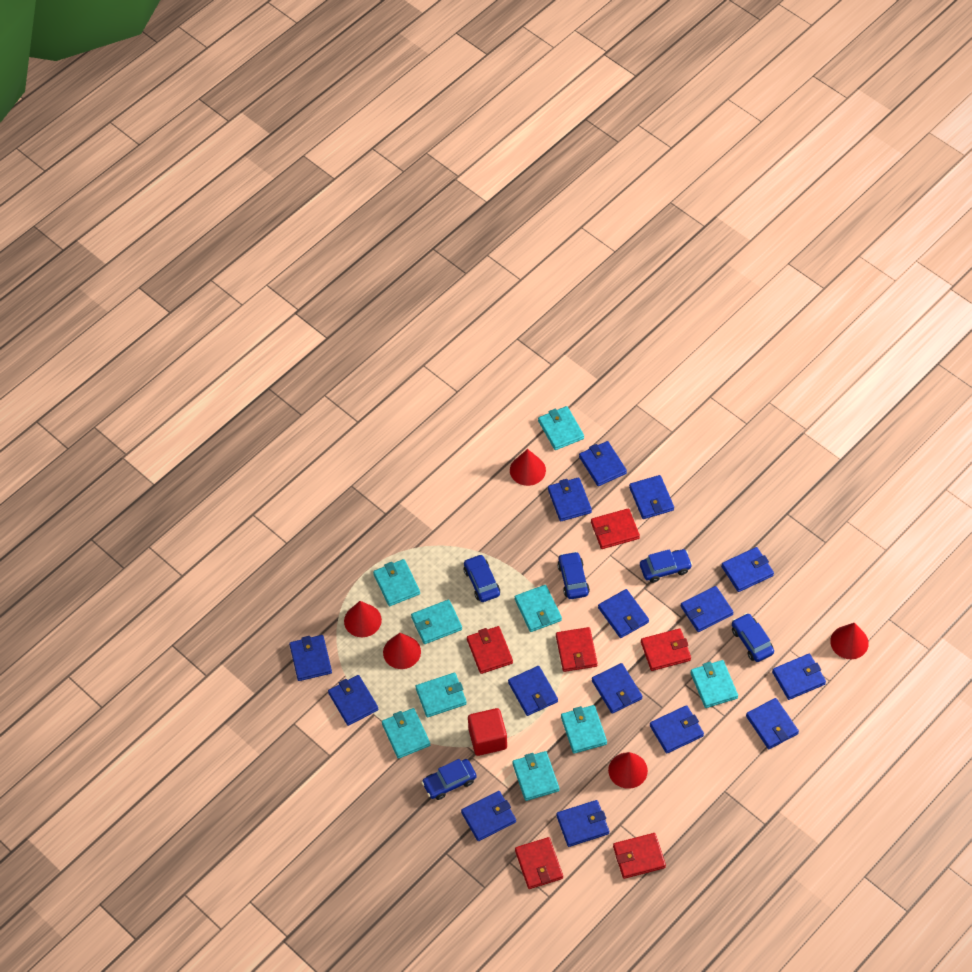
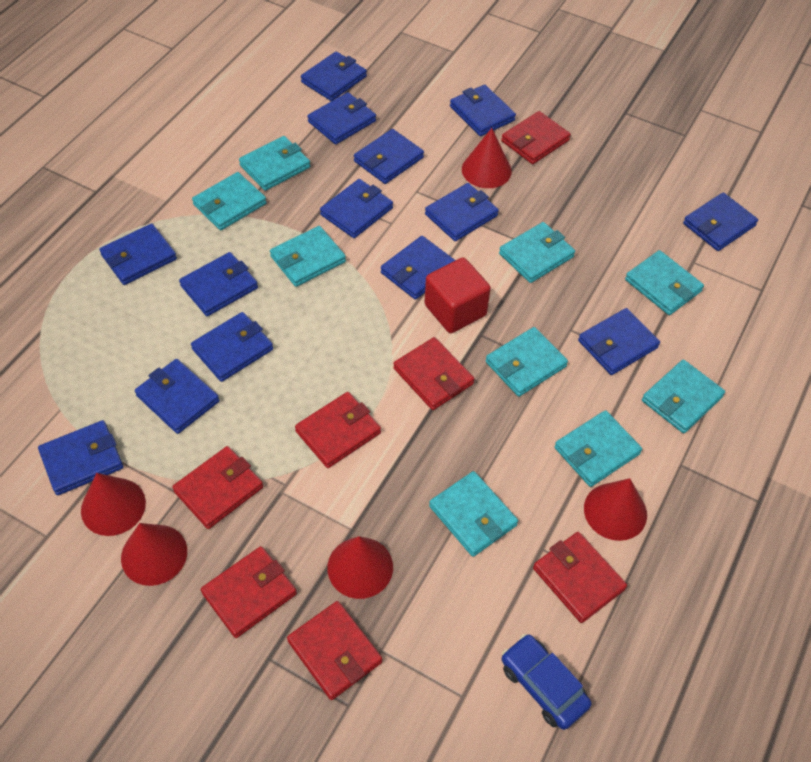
blue car: 5 -> 1
blue wallet: 15 -> 14
red wallet: 6 -> 7

